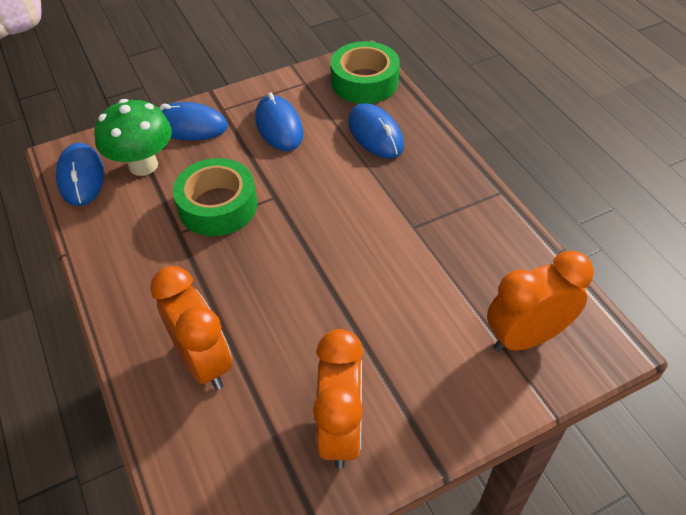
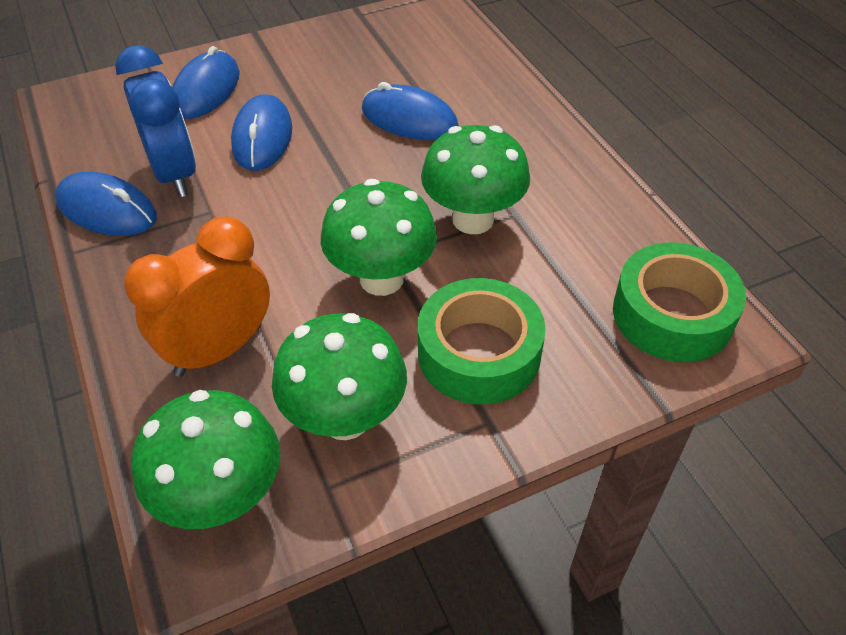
blue clock: 0 -> 1
green mushroom: 1 -> 4
orange clock: 3 -> 1

